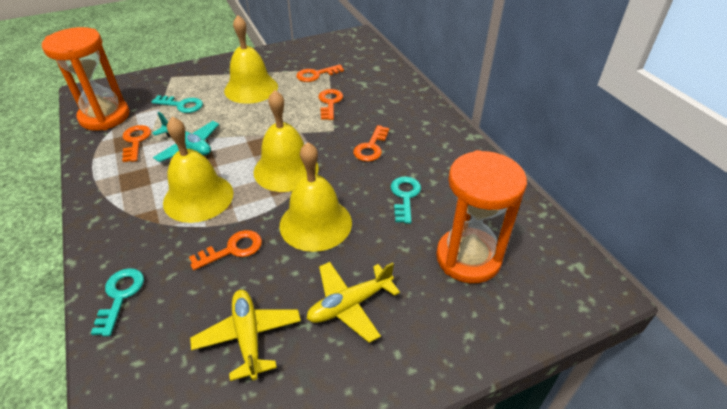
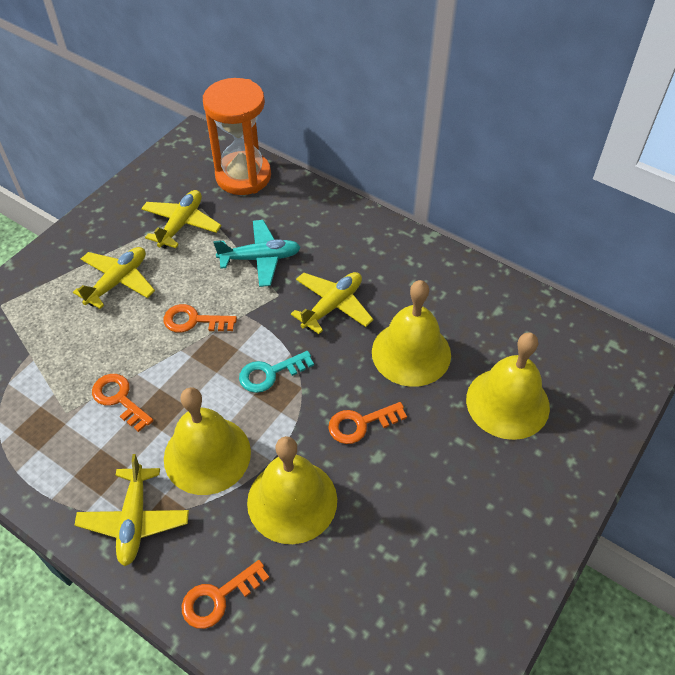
orange hourglass: 2 -> 1
orange key: 5 -> 4
turquoise key: 3 -> 1
yellow plane: 2 -> 4

